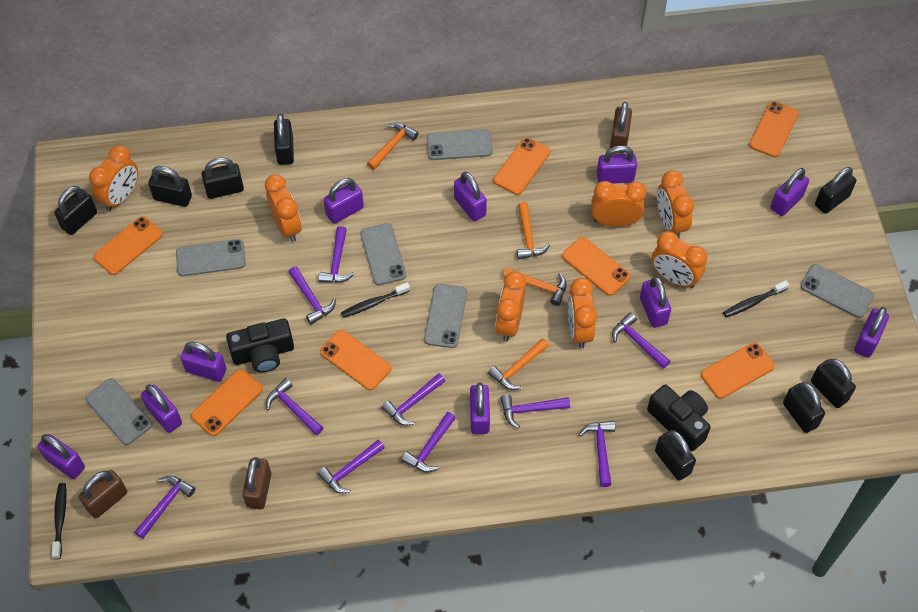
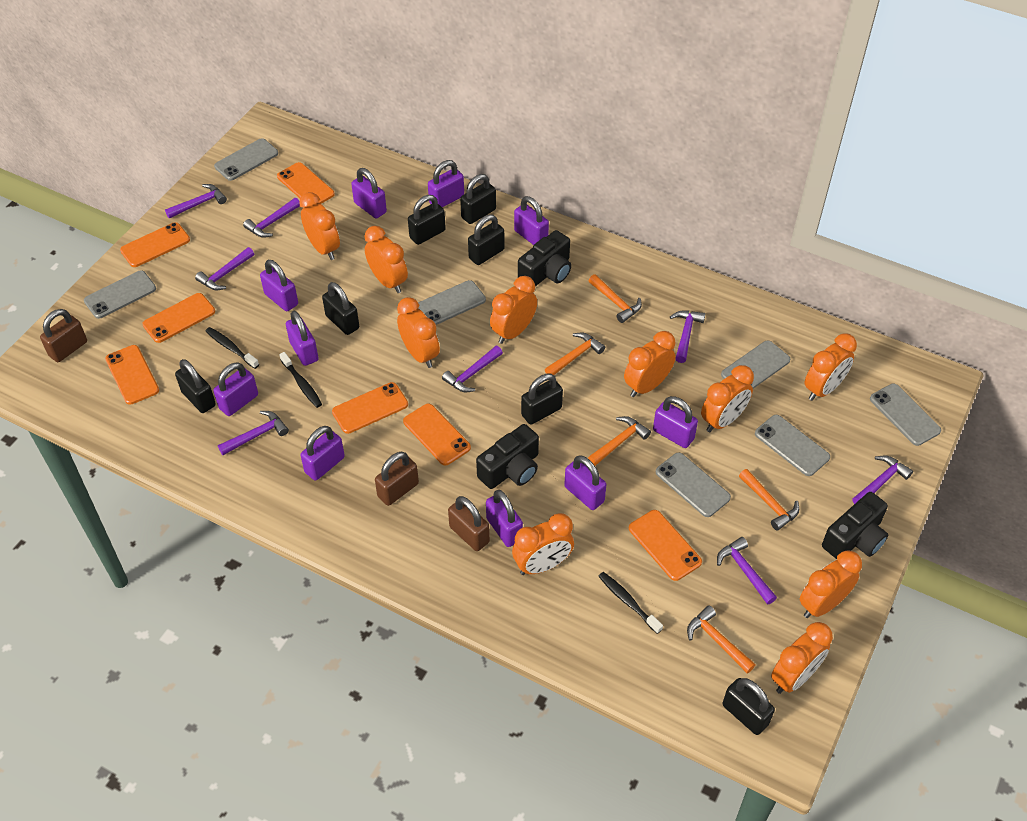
black camera: 2 -> 3
black padlock: 8 -> 7
grey phone: 6 -> 7
orange clock: 7 -> 10
orange hammer: 4 -> 5
purple hammer: 10 -> 8

